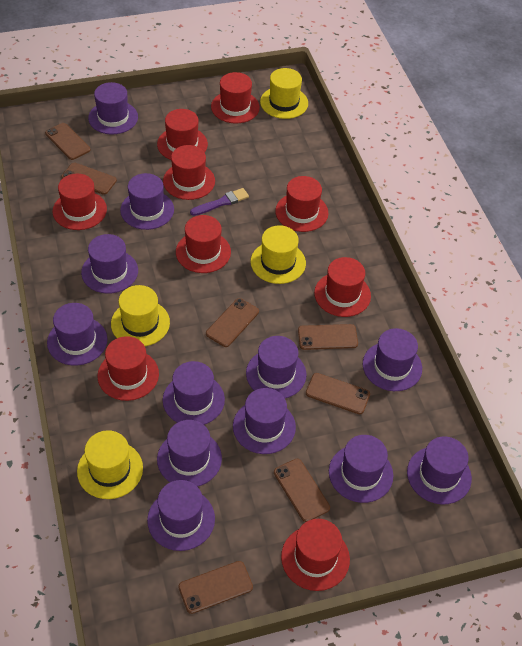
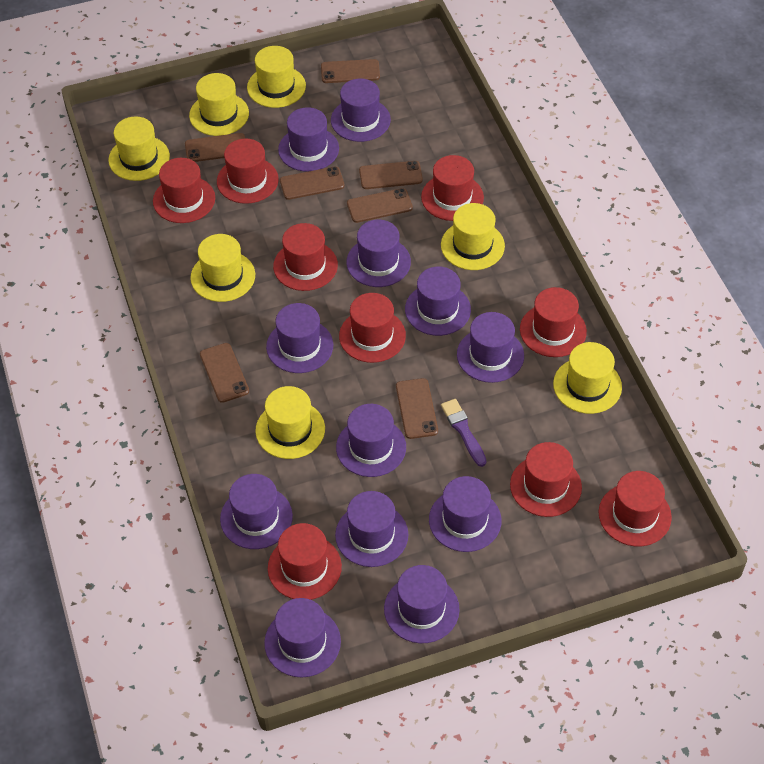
yellow hat: 4 -> 7

